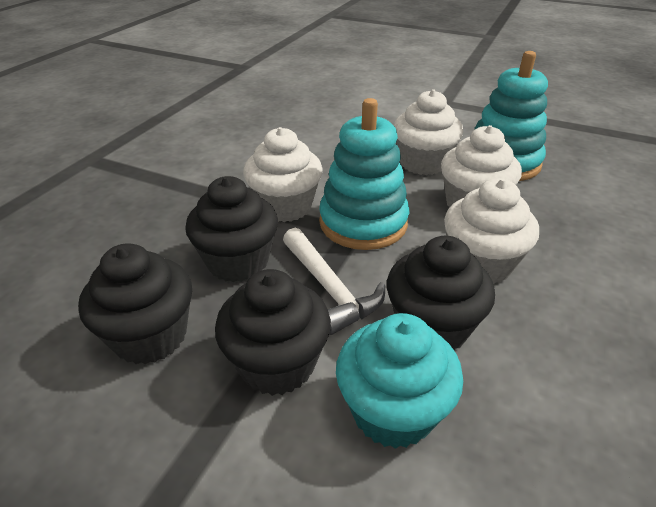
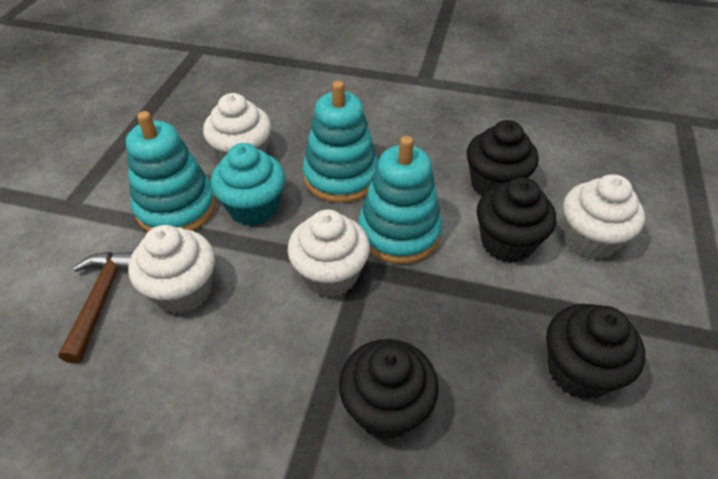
brown hammer: 0 -> 1
turquoise stacking toy: 2 -> 3
white hammer: 1 -> 0

